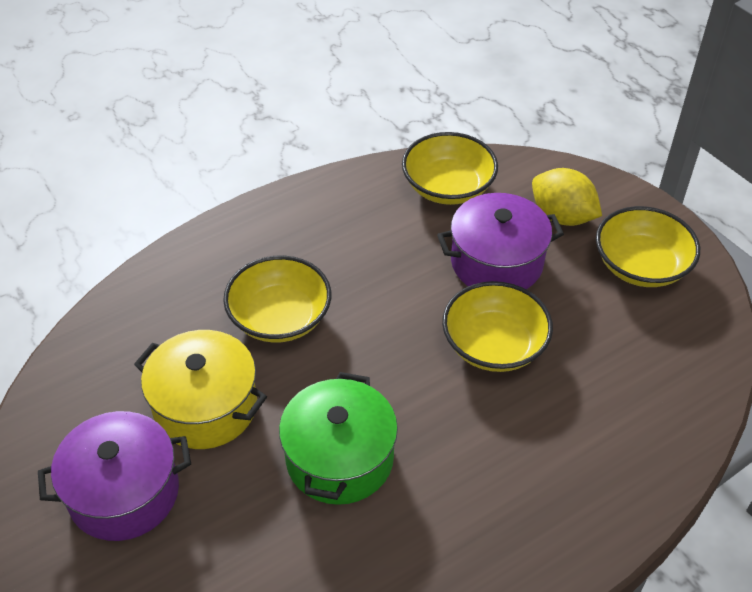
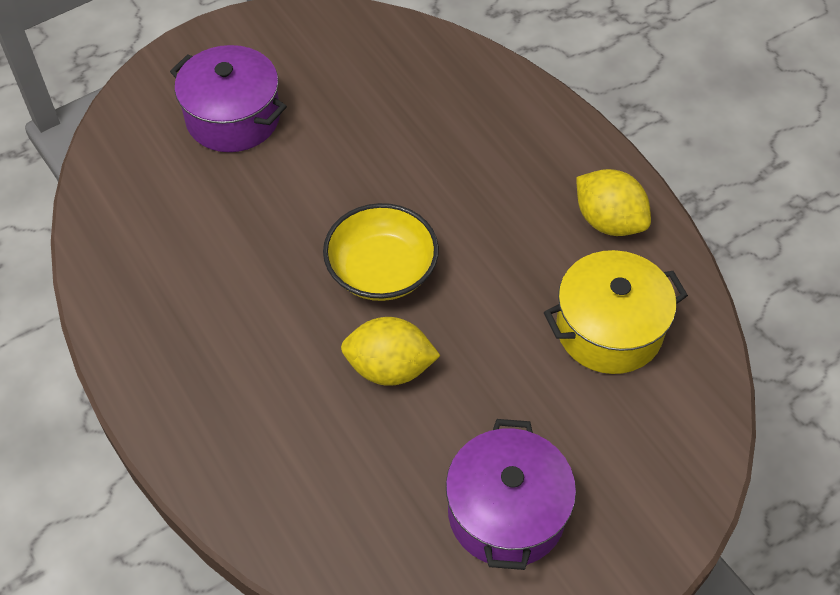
green pot: 1 -> 0
yellow bowl: 4 -> 1
yellow lemon: 1 -> 2

